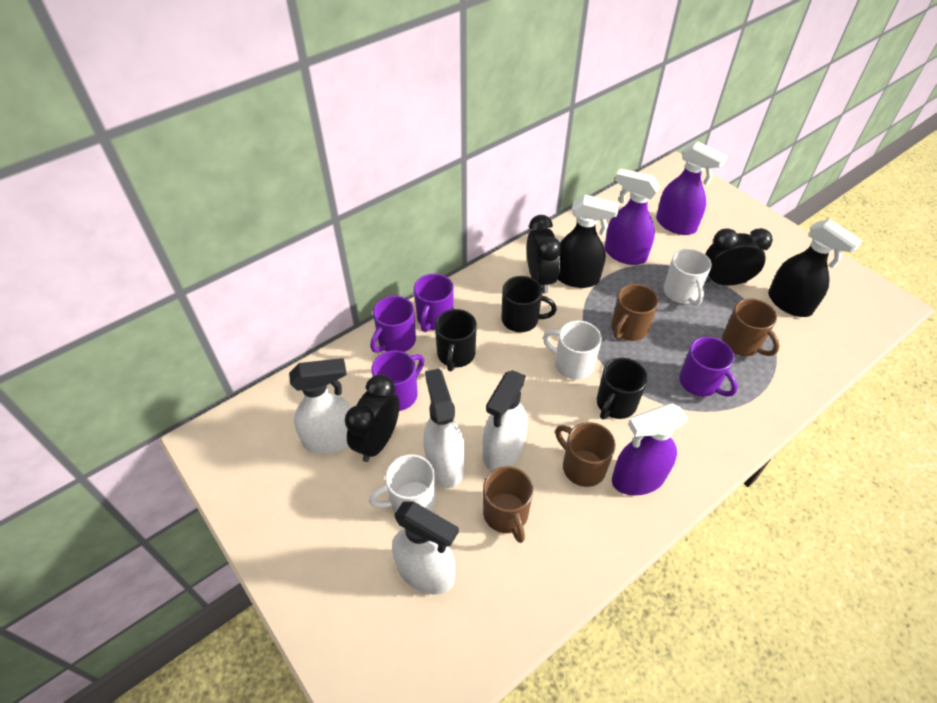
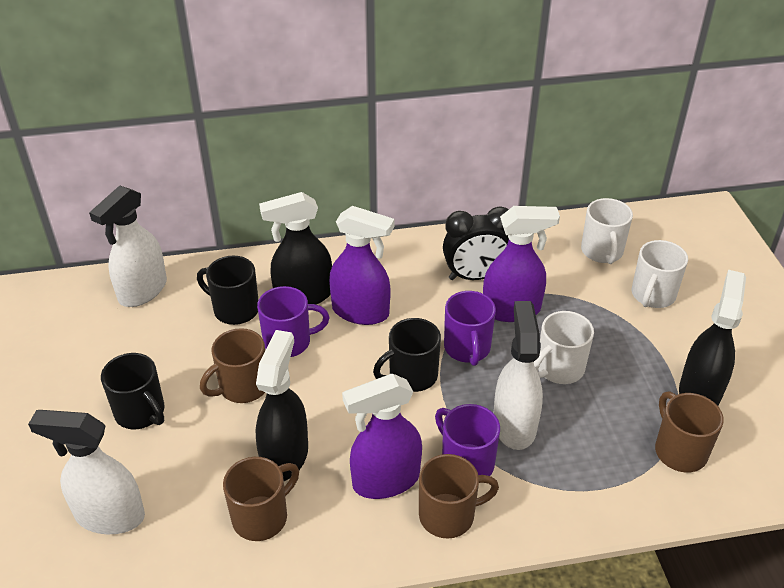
black clock: 3 -> 1
black spray bottle: 2 -> 3
purple mug: 4 -> 3
white spray bottle: 4 -> 3

